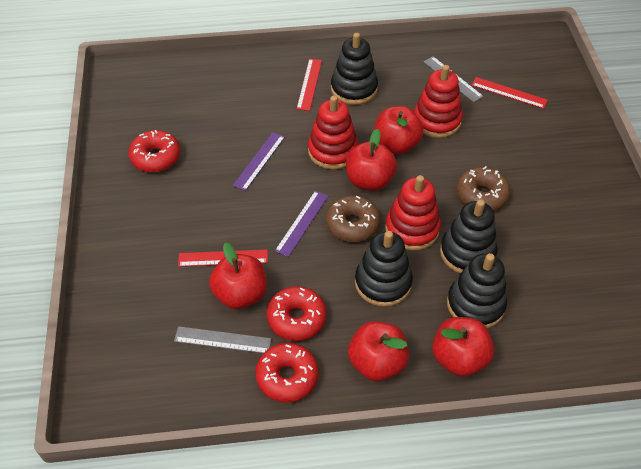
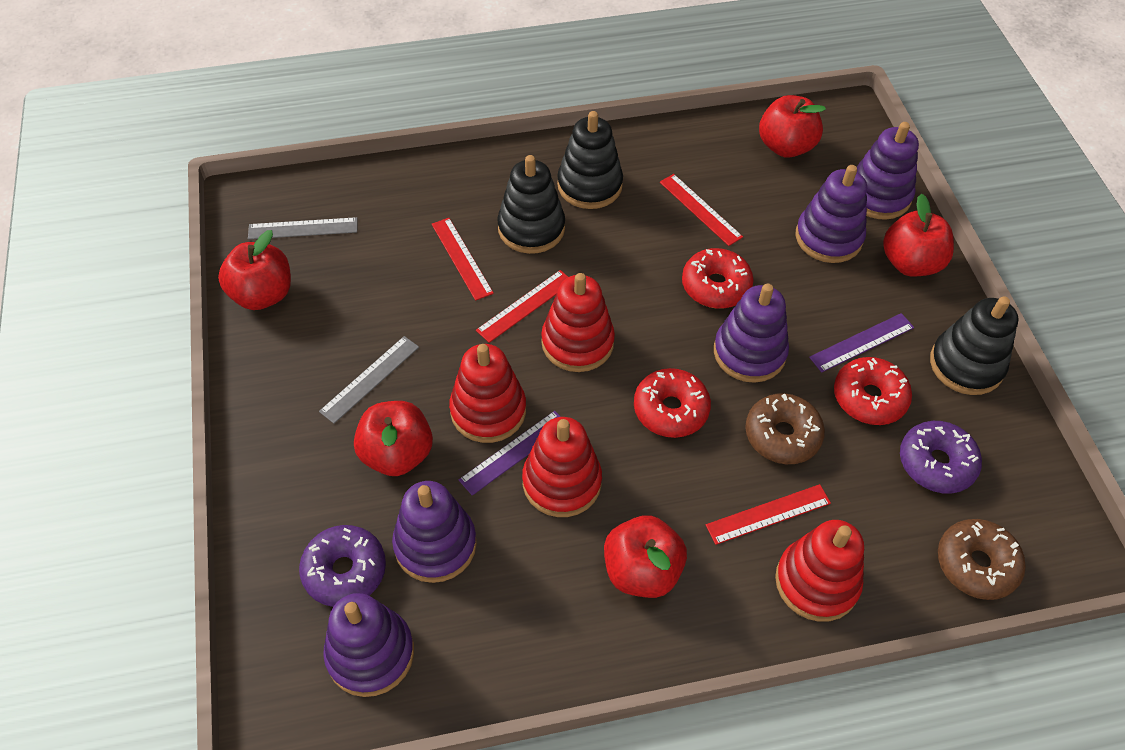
black stacking toy: 4 -> 3
purple donut: 0 -> 2
purple stacking toy: 0 -> 5
red ruler: 3 -> 4
red stacking toy: 3 -> 4

